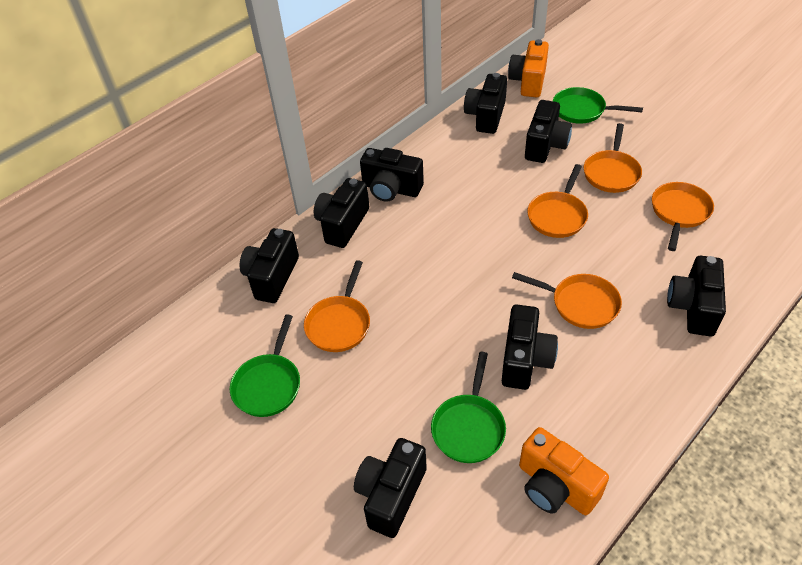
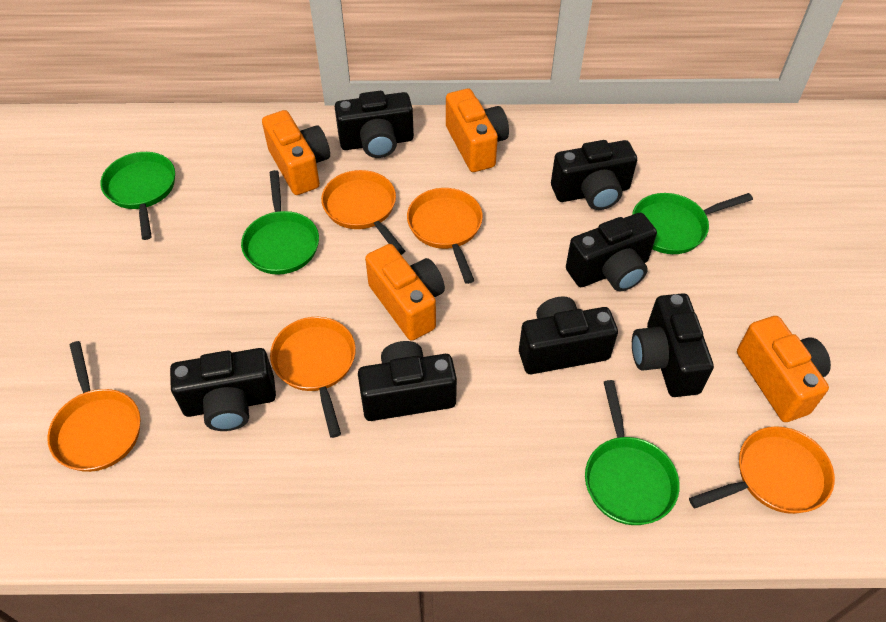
black camera: 8 -> 7
green pan: 3 -> 4
orange camera: 2 -> 4

